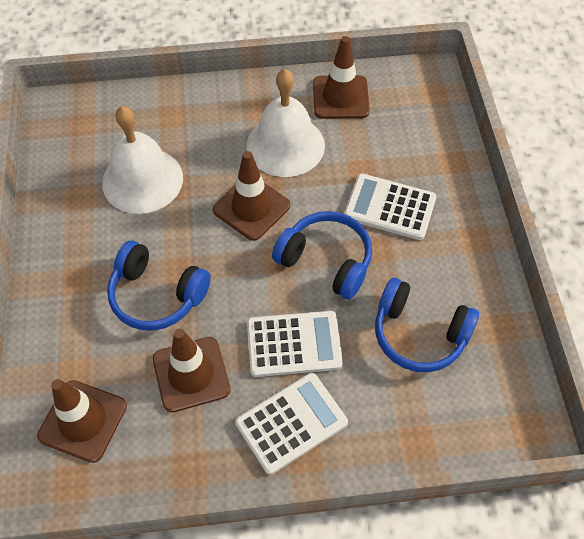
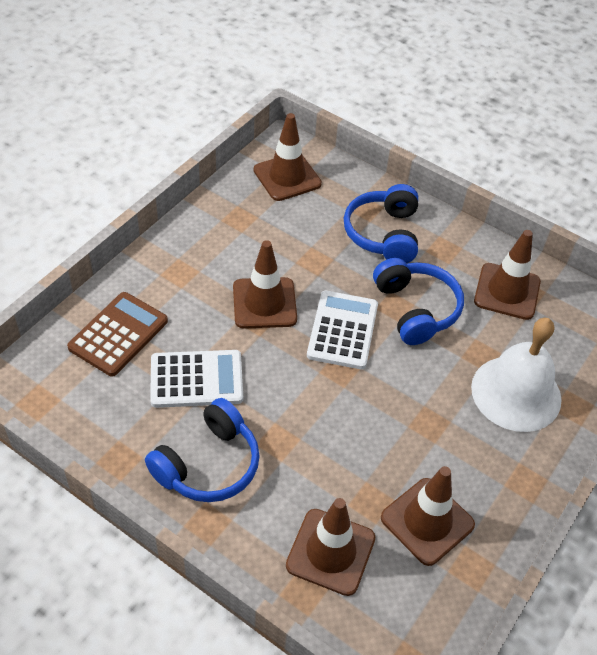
brown calculator: 0 -> 1
brown traffic cone: 4 -> 5
white bell: 2 -> 1
white calculator: 3 -> 2

